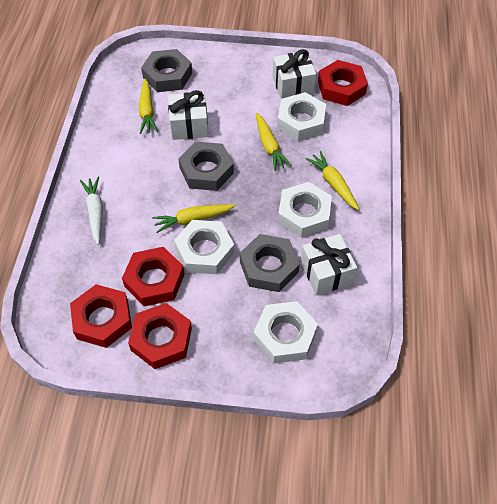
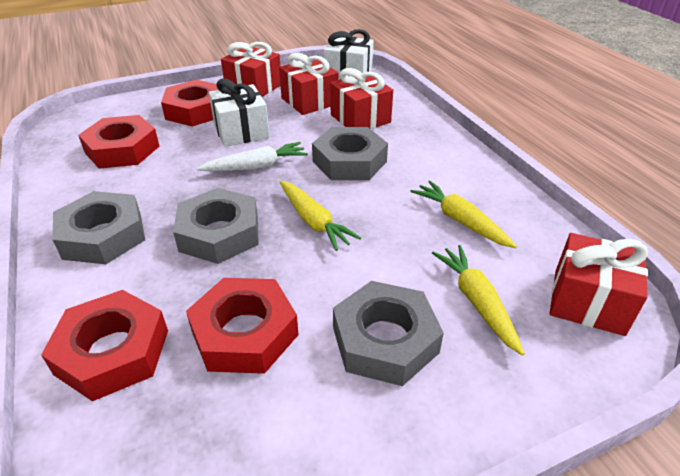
grey nut: 3 -> 4
red gift: 0 -> 4
white gift: 3 -> 2
white nut: 4 -> 0
yellow carrot: 4 -> 3

